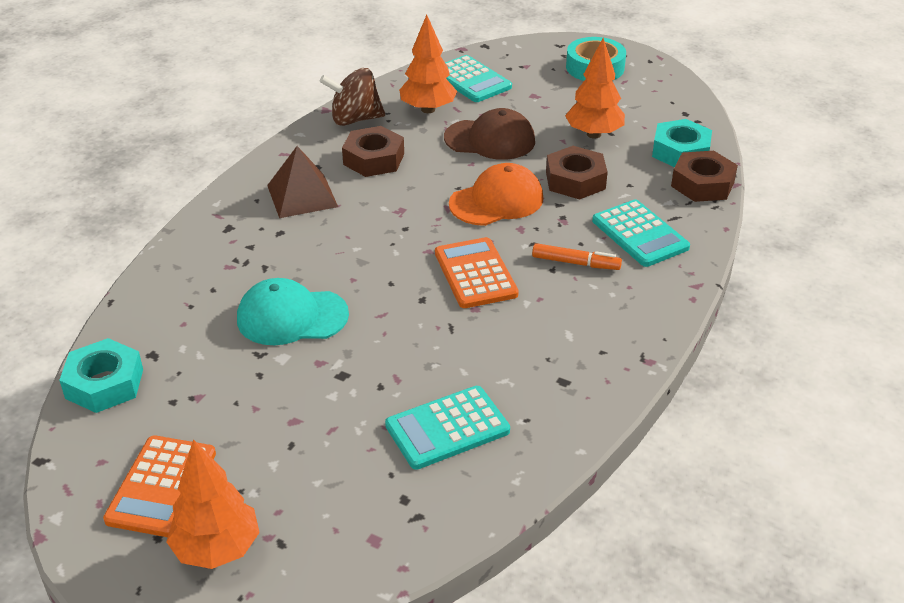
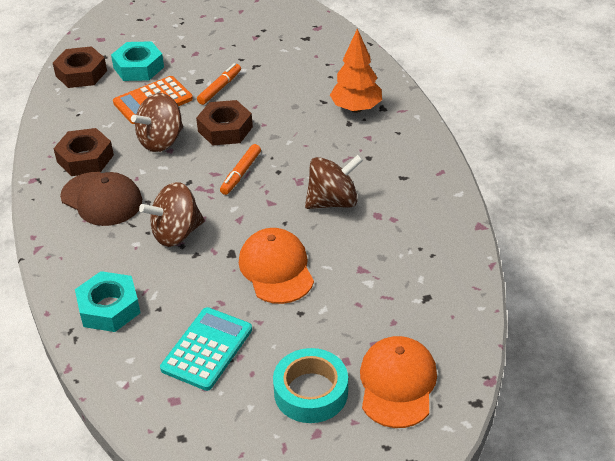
brown pyramid: 1 -> 0
brown spinning top: 1 -> 3
orange calculator: 2 -> 1
orange cap: 1 -> 2
orange marker: 1 -> 2
orange tree: 3 -> 1
turquoise calculator: 3 -> 1
turquoise cap: 1 -> 0

